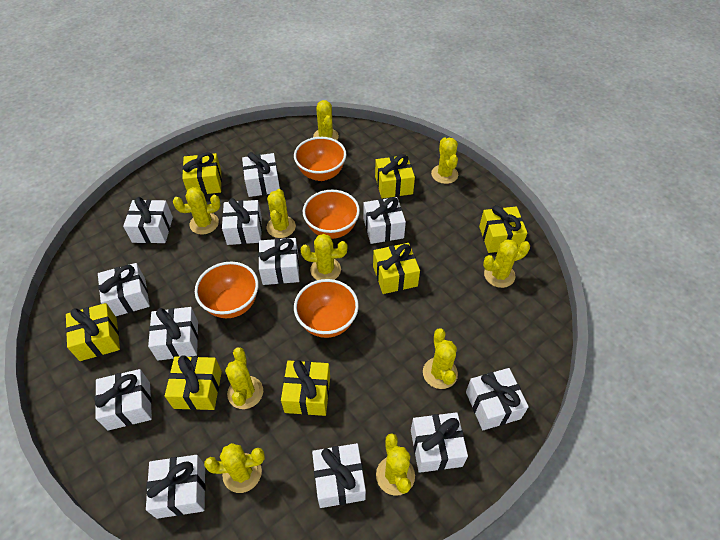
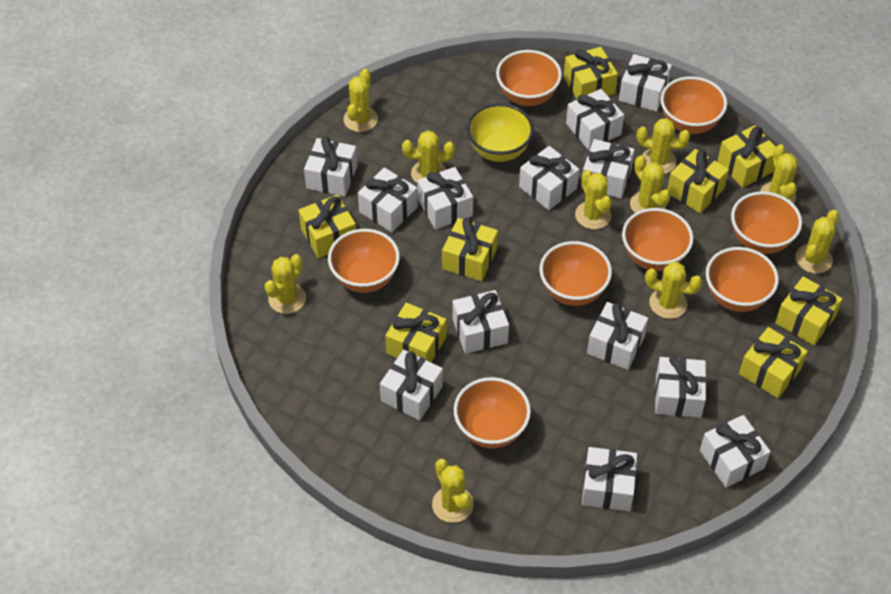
orange bowl: 4 -> 8
white gift: 12 -> 13
yellow bowl: 0 -> 1
yellow gift: 7 -> 8

